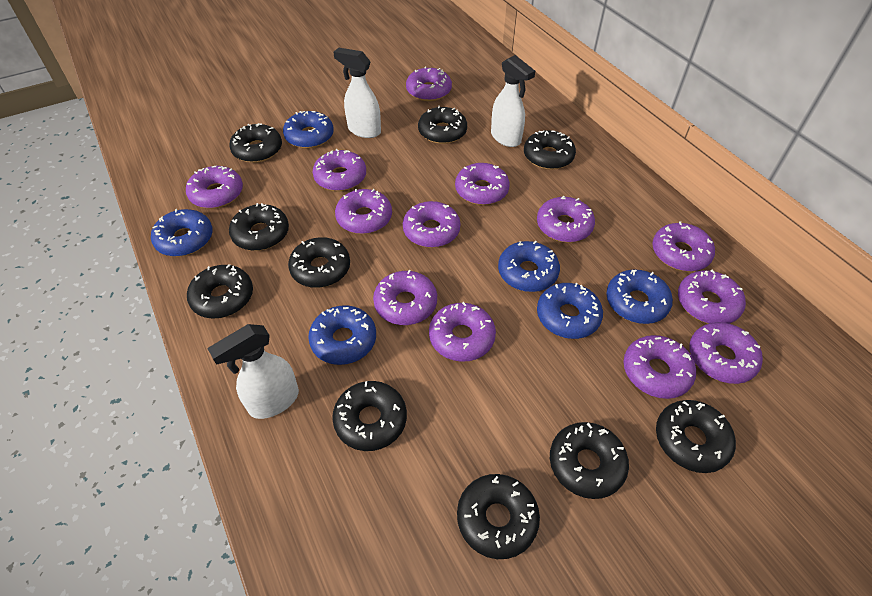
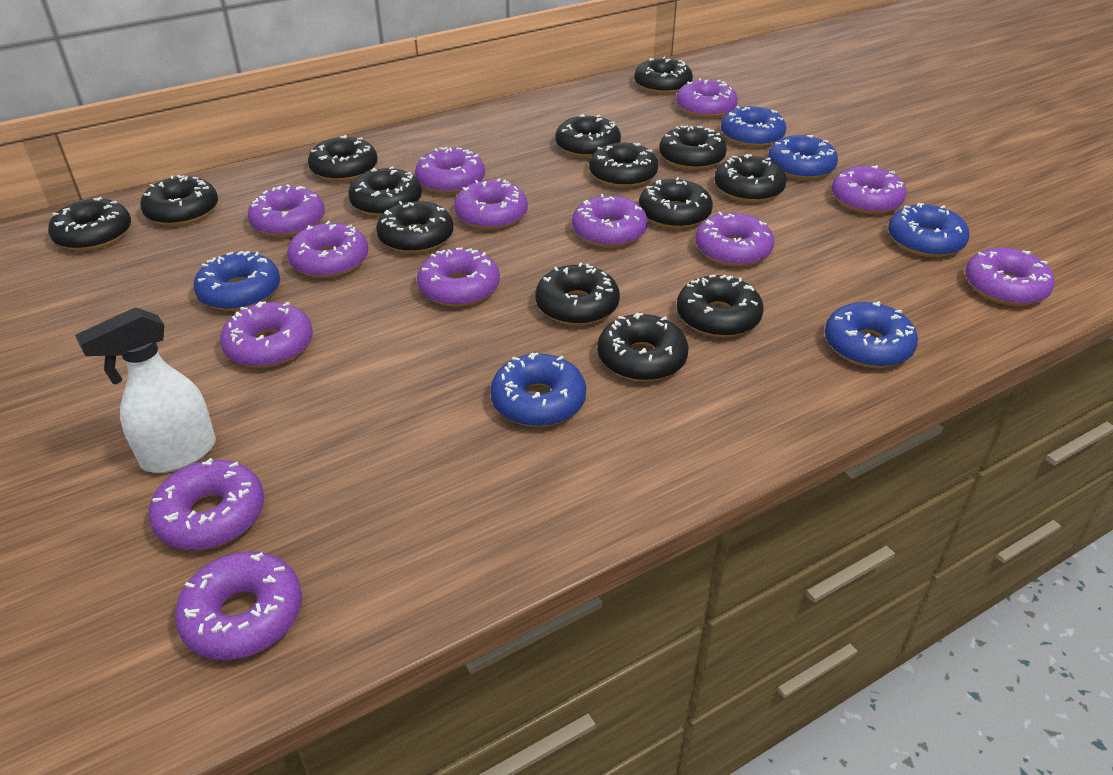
black donut: 10 -> 14
white spray bottle: 3 -> 1

